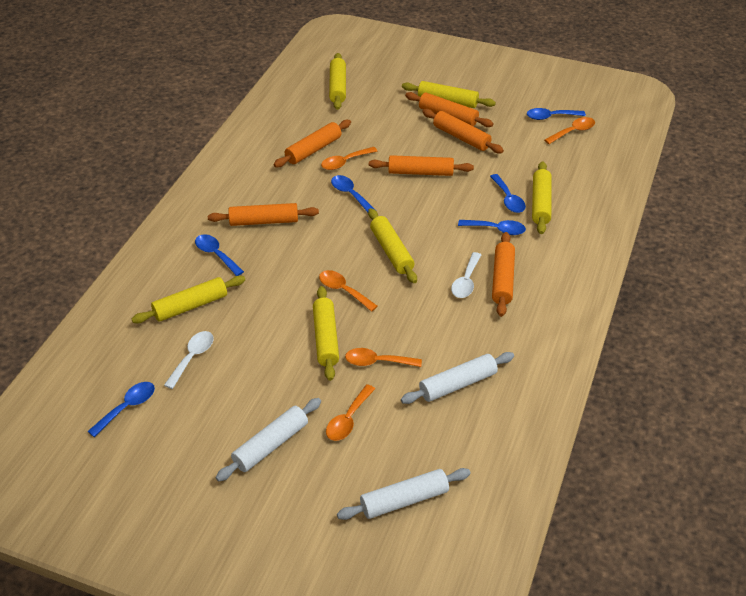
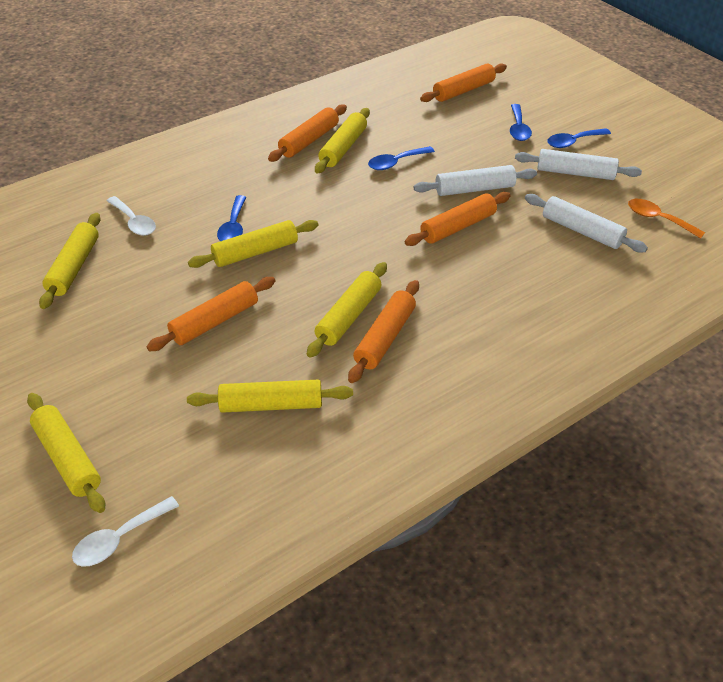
blue spoon: 6 -> 4
orange rolling pin: 6 -> 5
orange spoon: 5 -> 1

